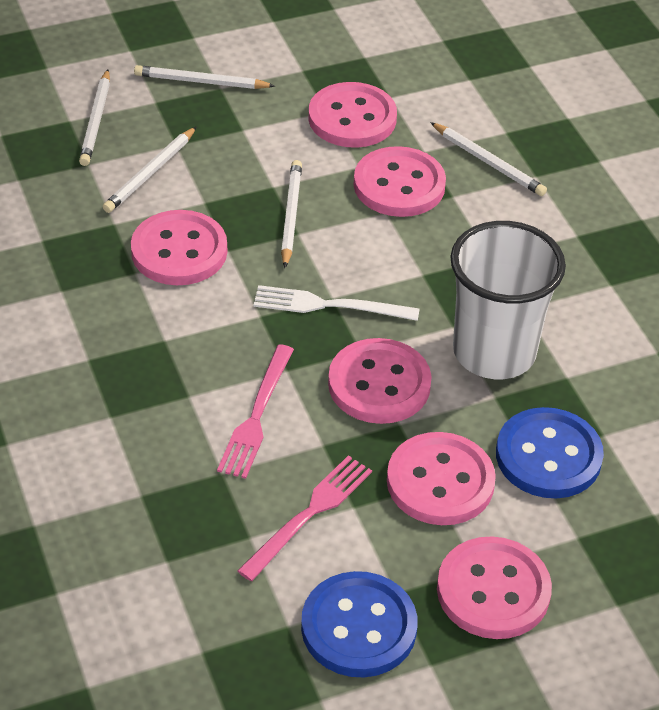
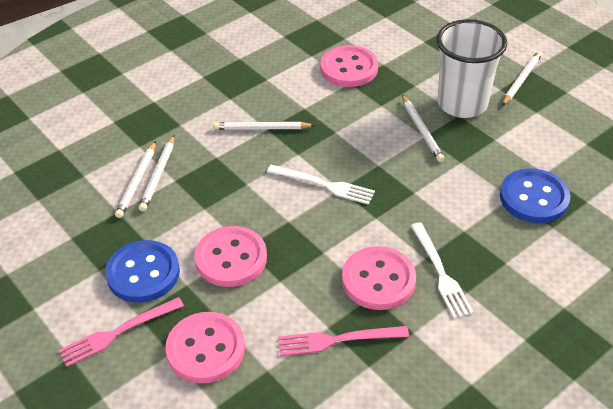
pink button: 6 -> 4
white fork: 1 -> 2

